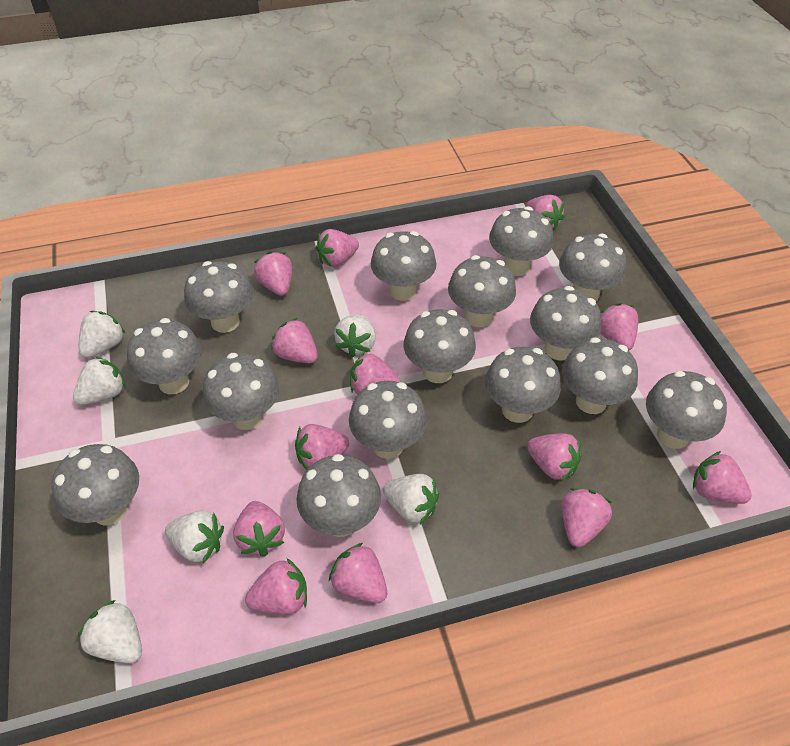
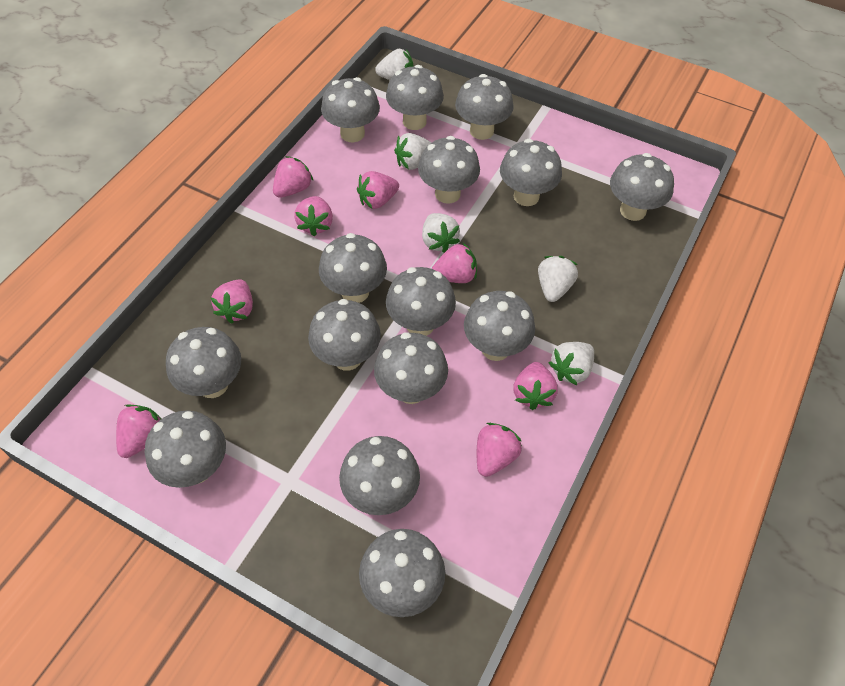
pink strawberry: 13 -> 8
white strawberry: 6 -> 5

